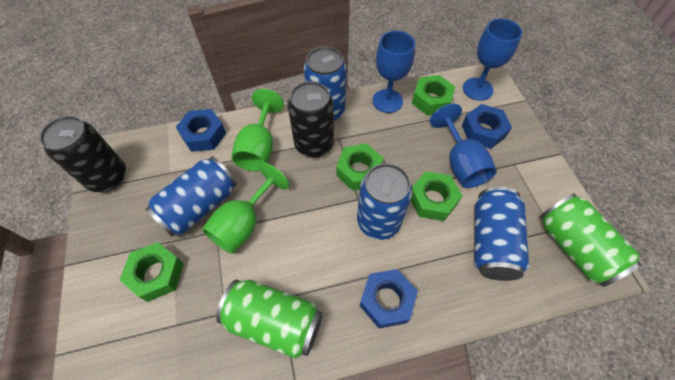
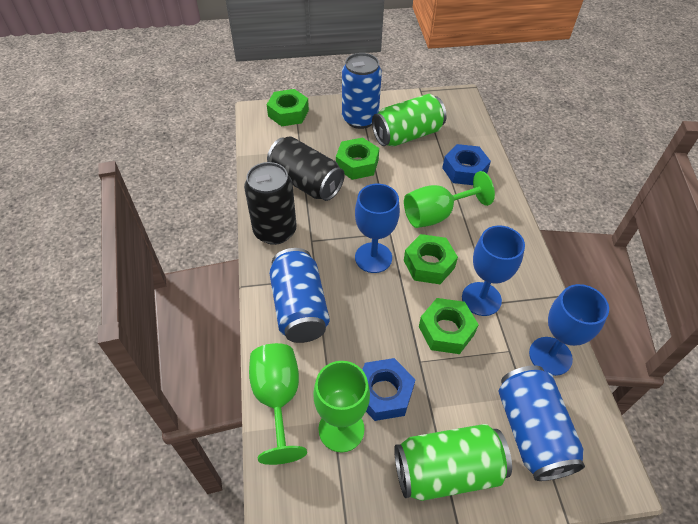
blue can: 4 -> 3
blue nut: 3 -> 2
green goblet: 2 -> 3

